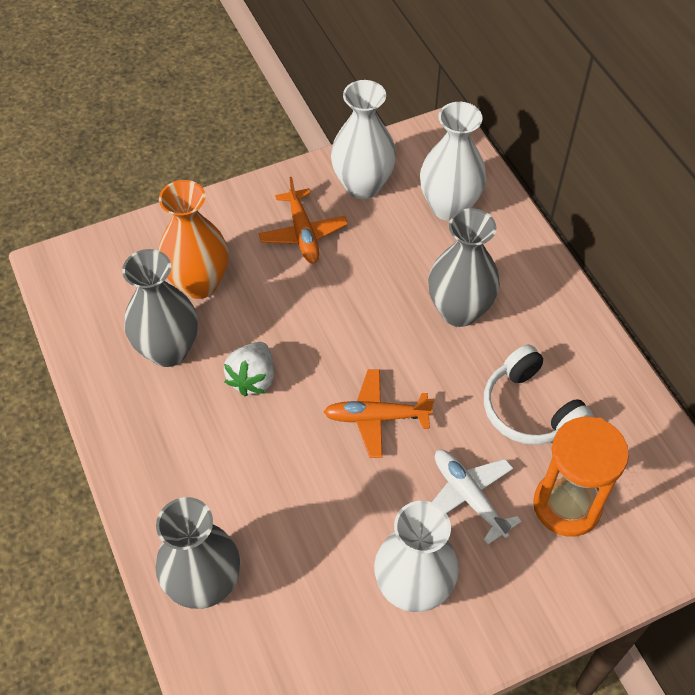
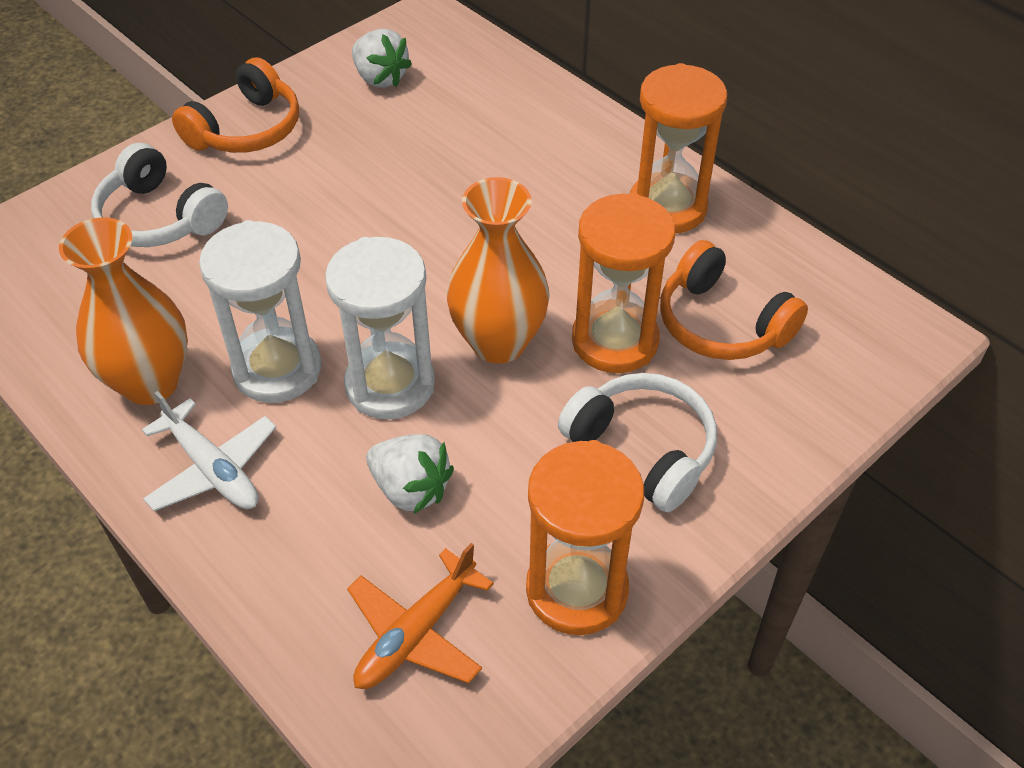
grey vase: 3 -> 0
orange headphones: 0 -> 2
orange hourglass: 1 -> 3
orange plane: 2 -> 1
orange vase: 1 -> 2
white headphones: 1 -> 2
white hourglass: 0 -> 2
white strawberry: 1 -> 2
white vase: 3 -> 0

